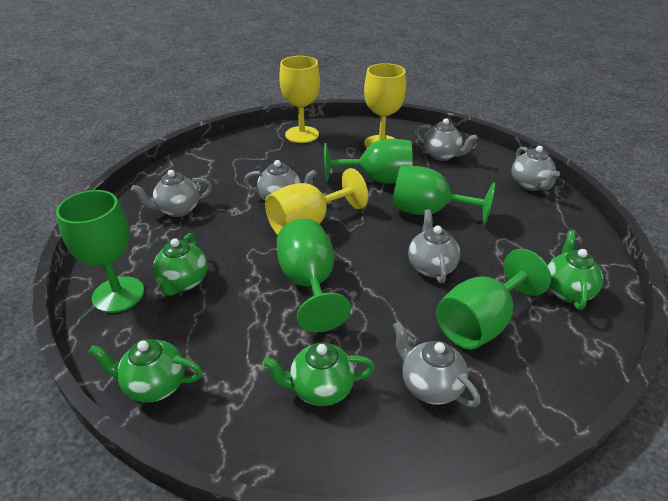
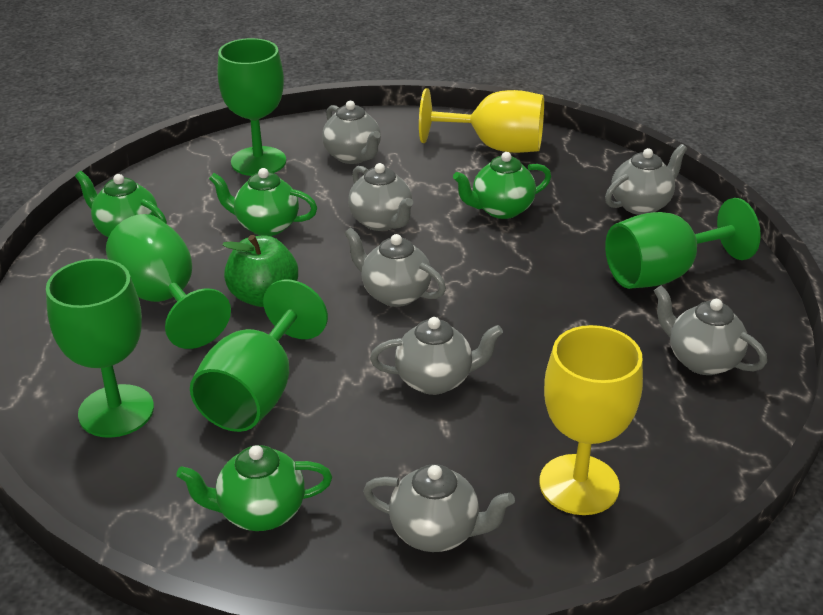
green apple: 0 -> 1
grey teapot: 6 -> 7
yellow goblet: 3 -> 2

